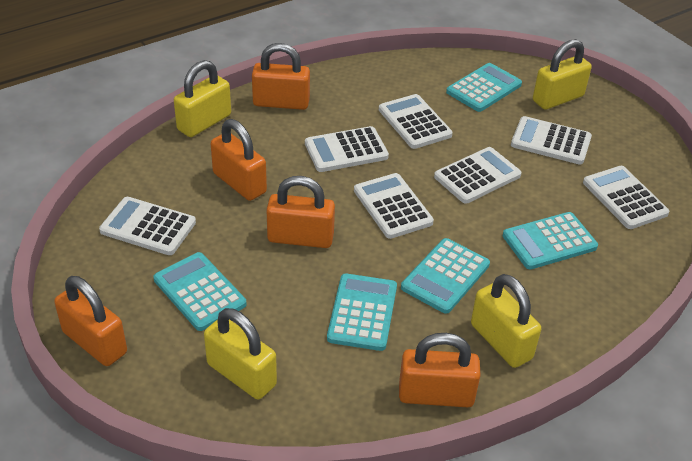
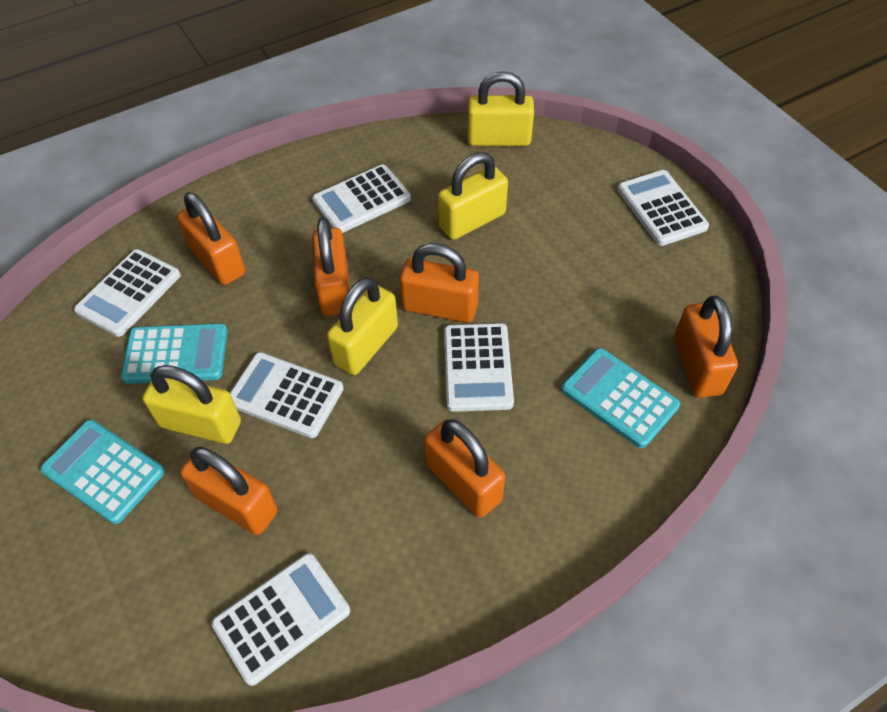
orange padlock: 5 -> 6
turquoise calculator: 5 -> 3
white calculator: 7 -> 6

